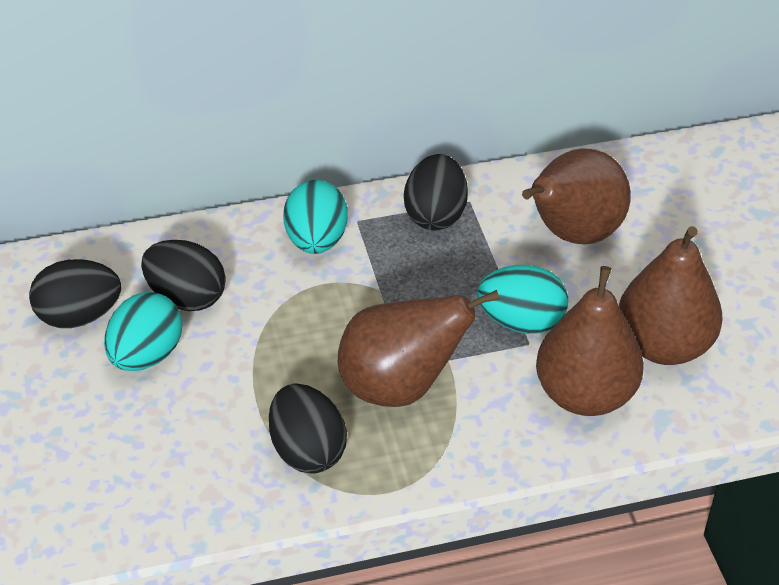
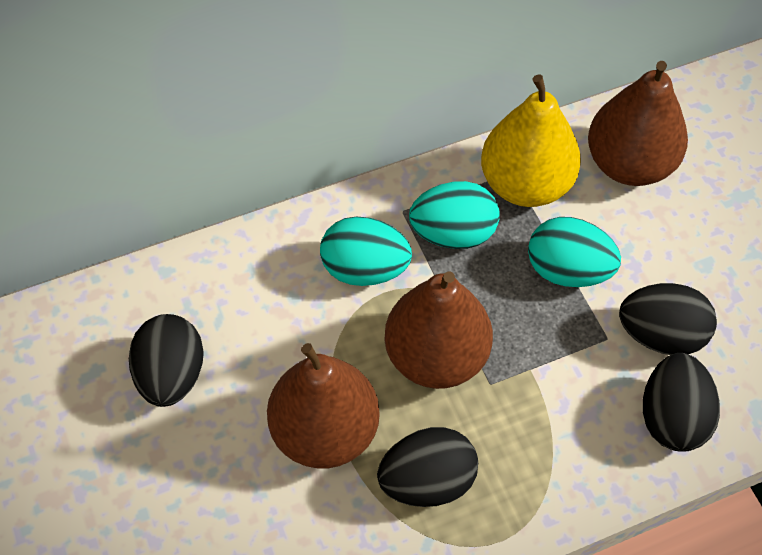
brown pear: 4 -> 3
yellow pear: 0 -> 1

